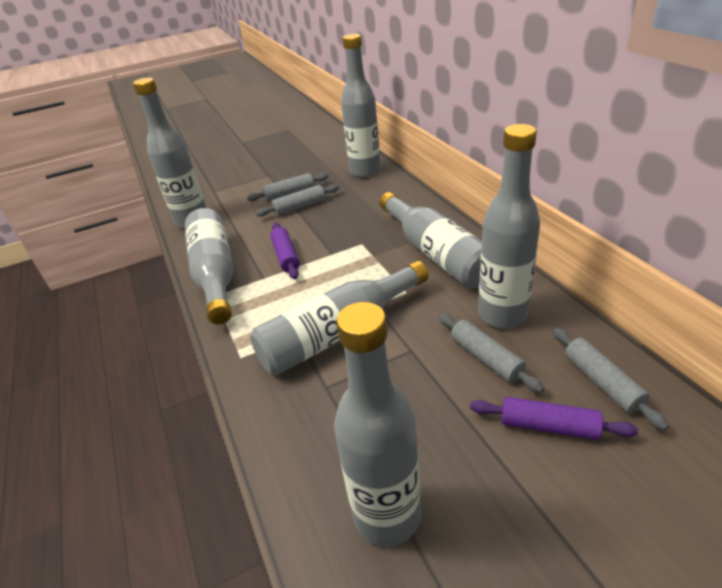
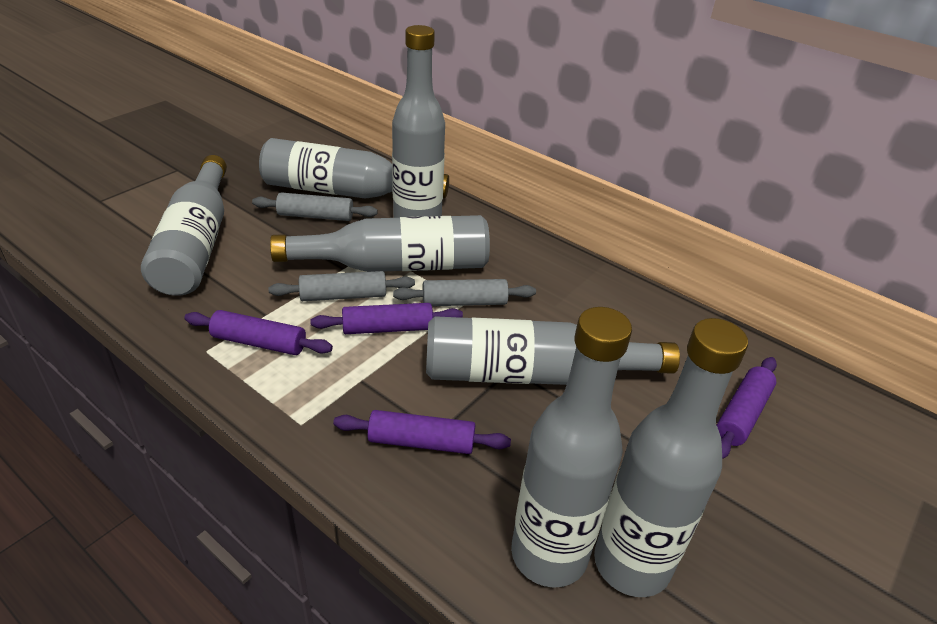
grey rolling pin: 4 -> 3
purple rolling pin: 2 -> 4

